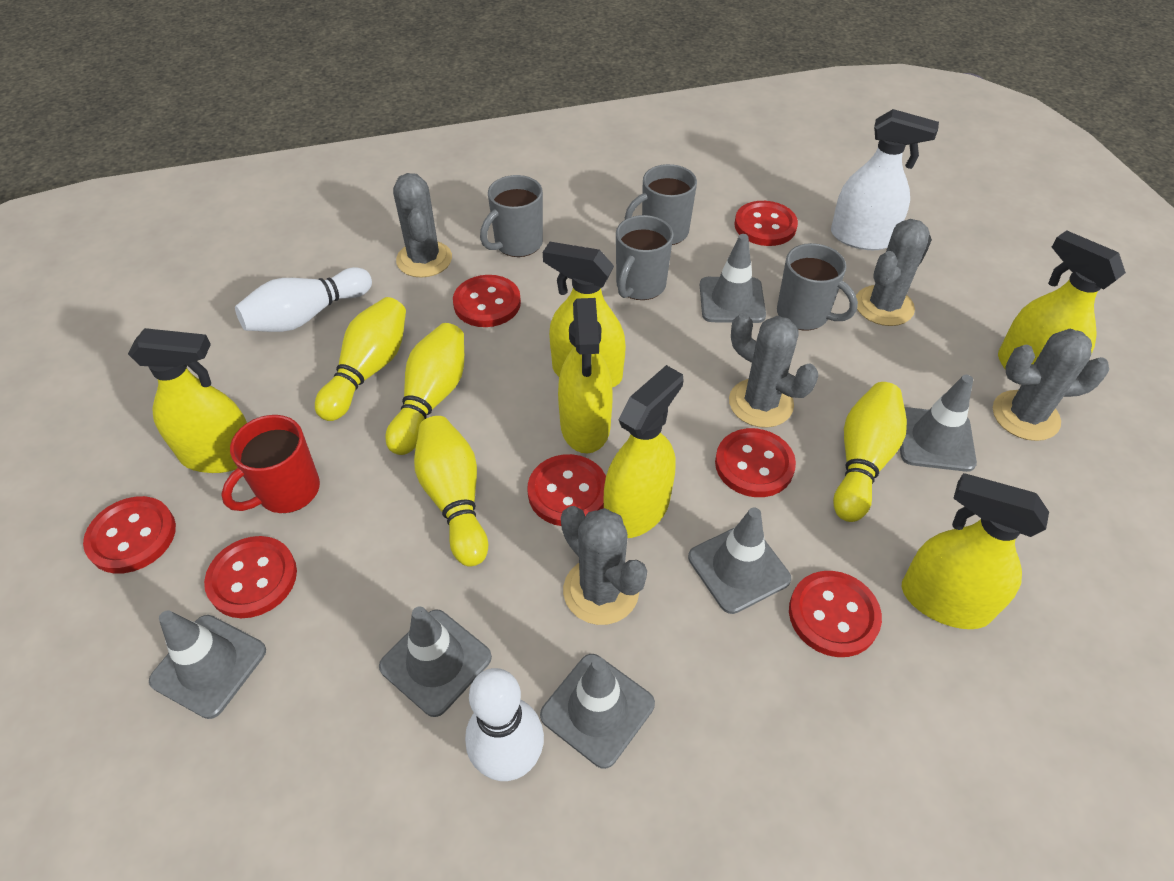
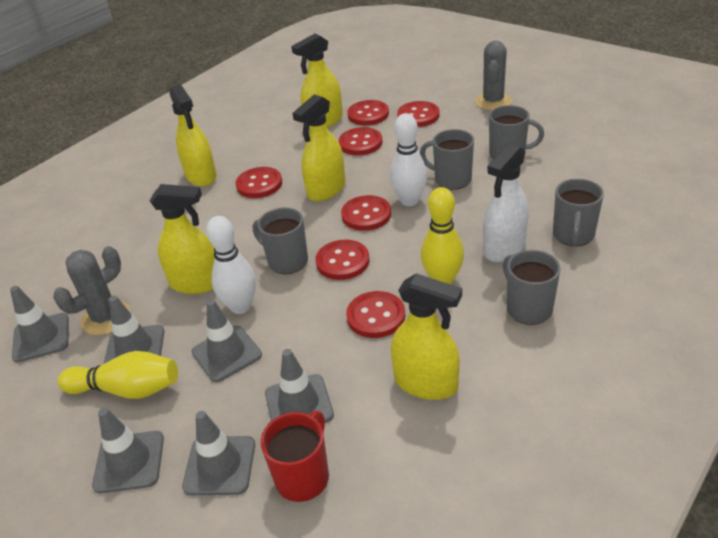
grey cactus: 5 -> 2
grey mug: 4 -> 5
yellow bowling pin: 4 -> 2
yellow spray bottle: 6 -> 5

